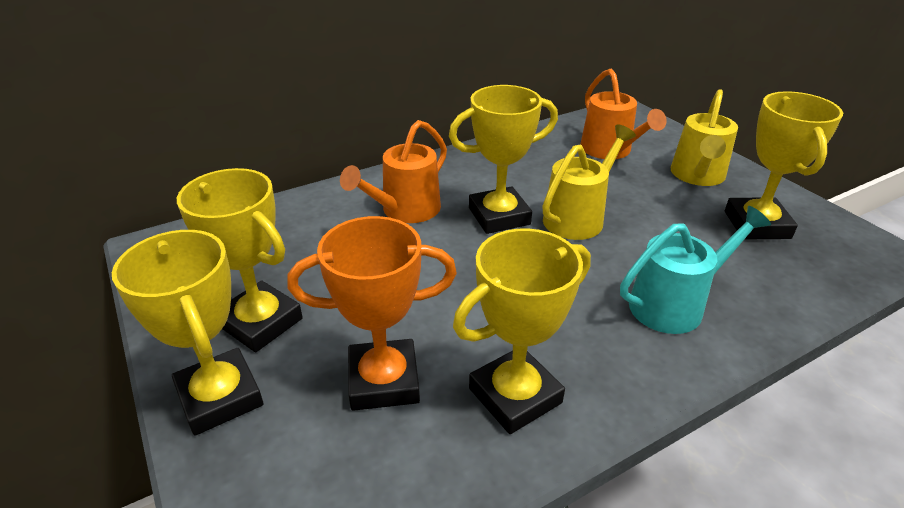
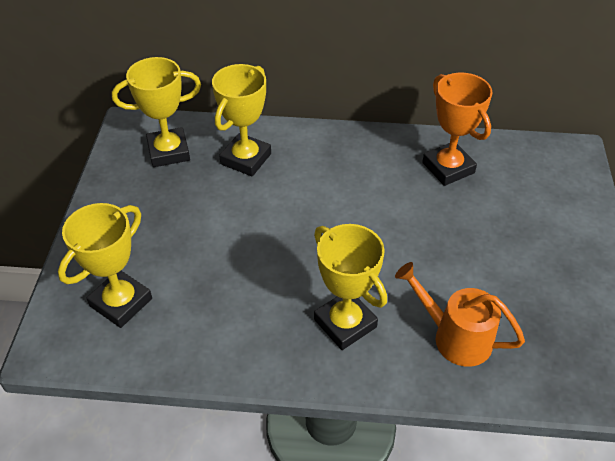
orange watering can: 2 -> 1
turquoise watering can: 1 -> 0
yellow trophy: 5 -> 4
yellow watering can: 2 -> 0

